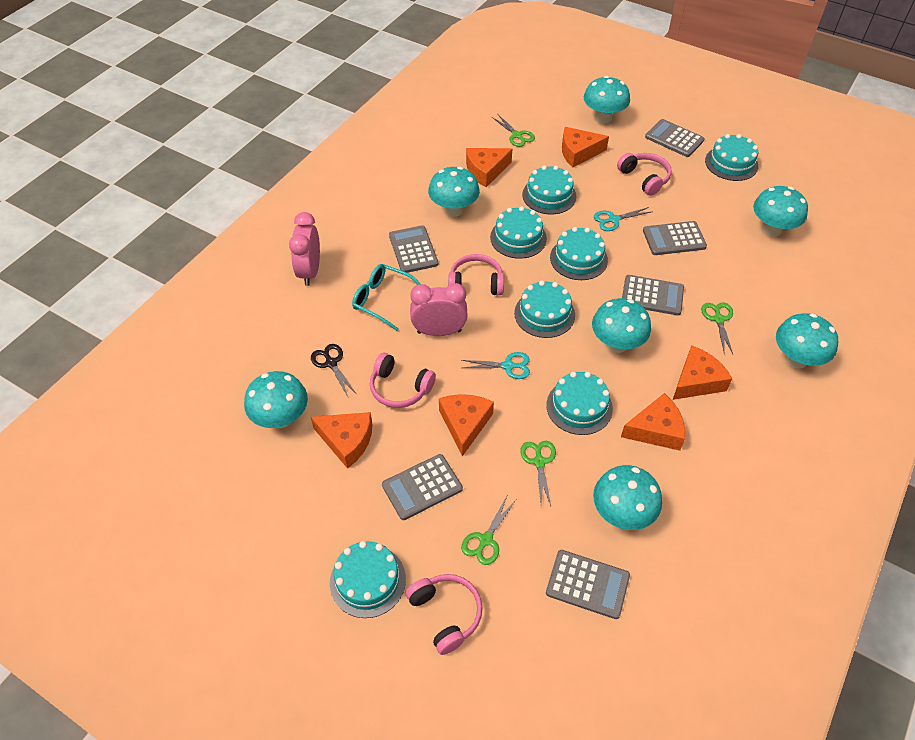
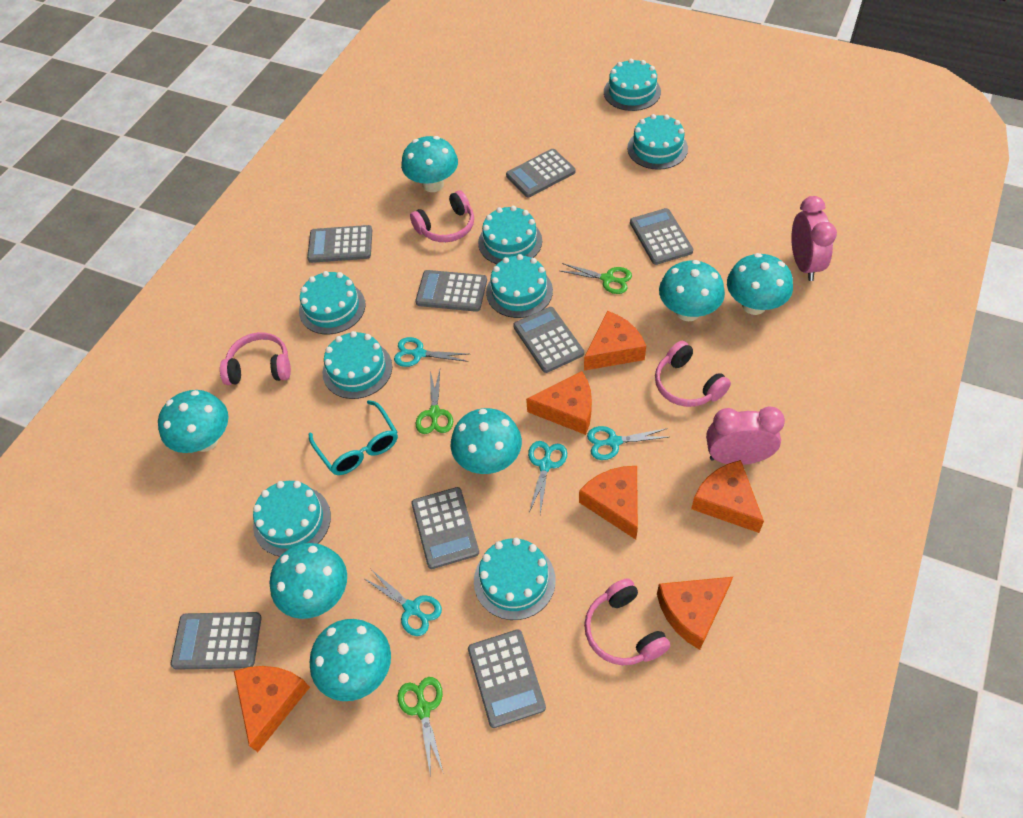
black scissors: 1 -> 0
green scissors: 4 -> 3
grey calculator: 6 -> 8
turquoise cake: 7 -> 8
turquoise scissors: 2 -> 4

